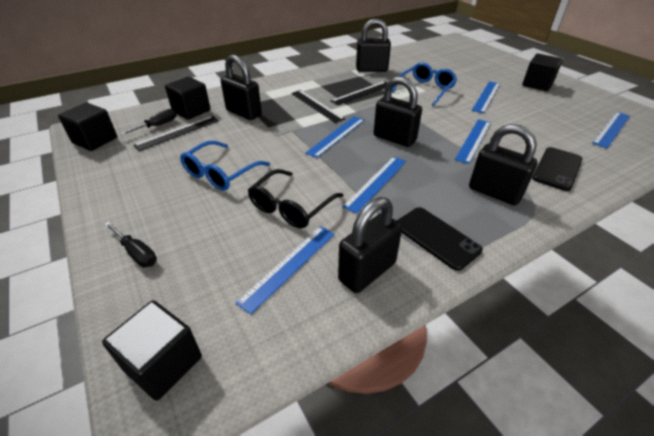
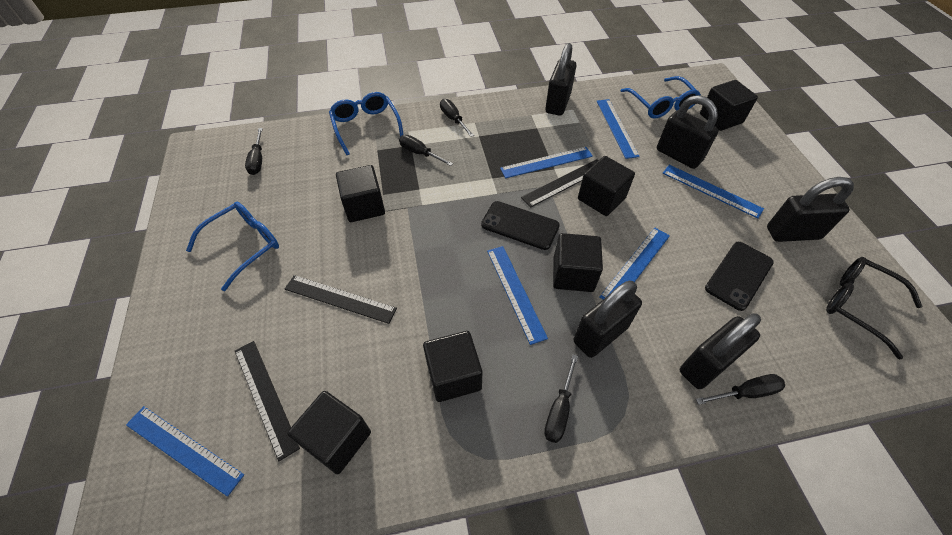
black cube: 4 -> 6
black screwdriver: 2 -> 5
blue glasses: 2 -> 3

